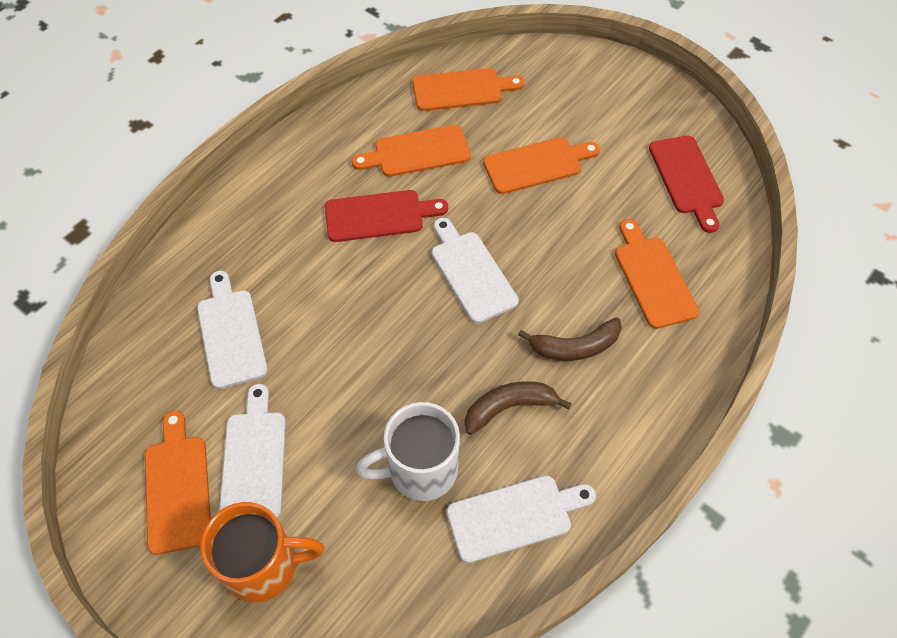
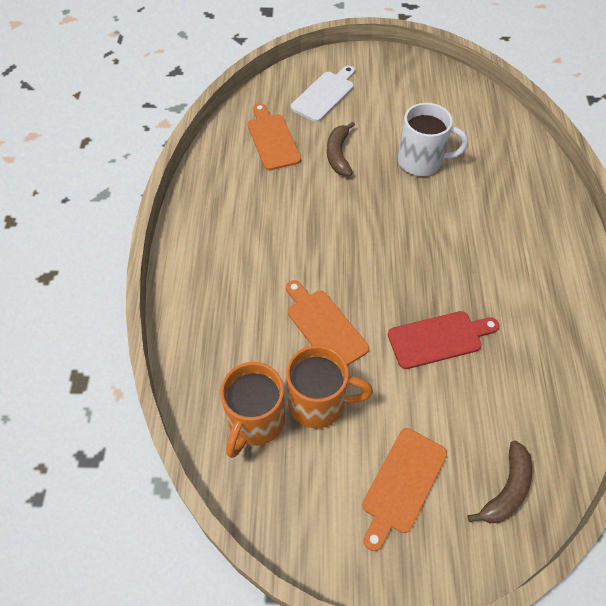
orange cutting board: 5 -> 3
orange mug: 1 -> 2
red cutting board: 2 -> 1
white cutting board: 4 -> 1

